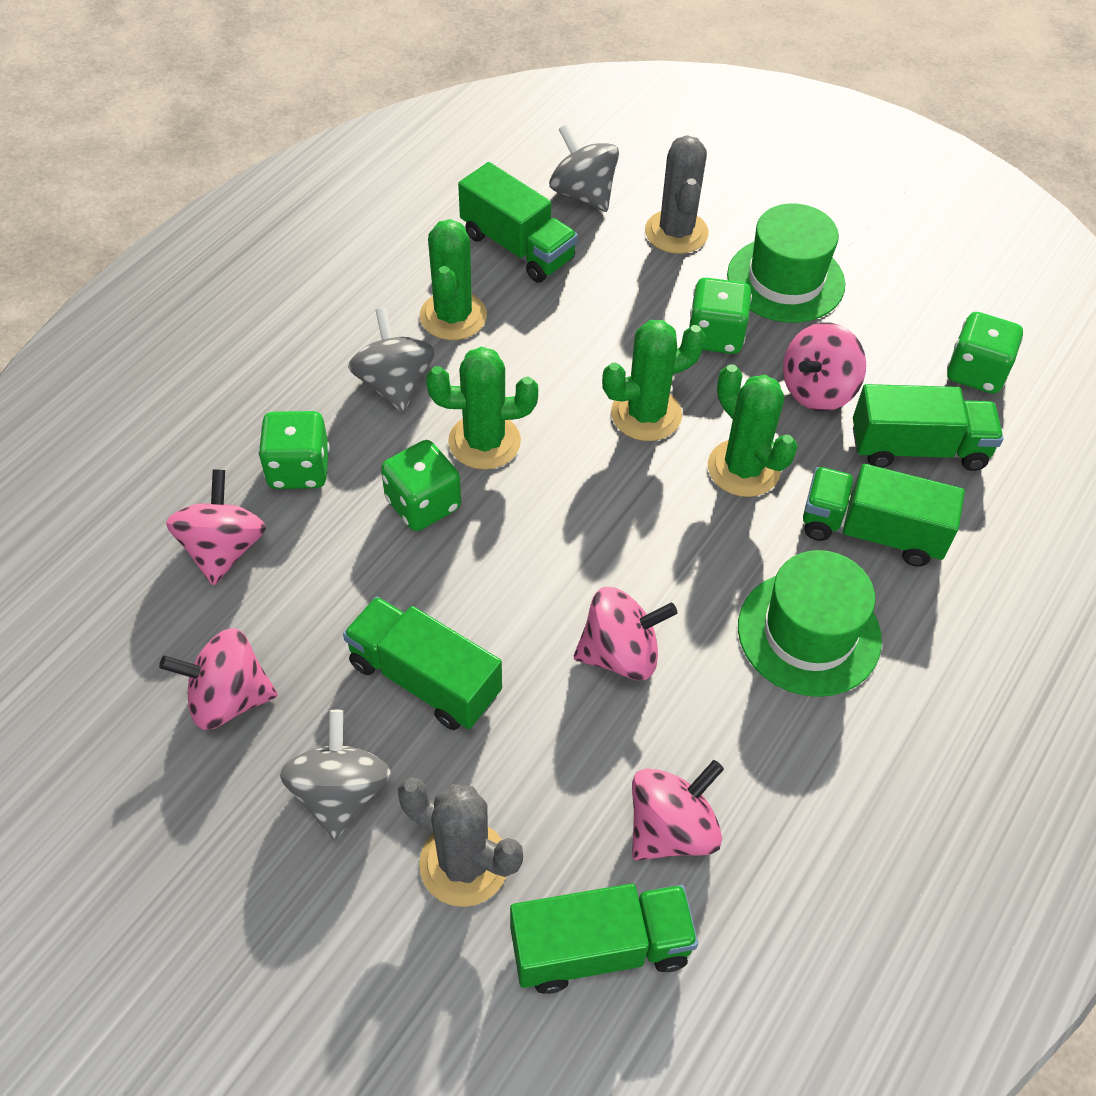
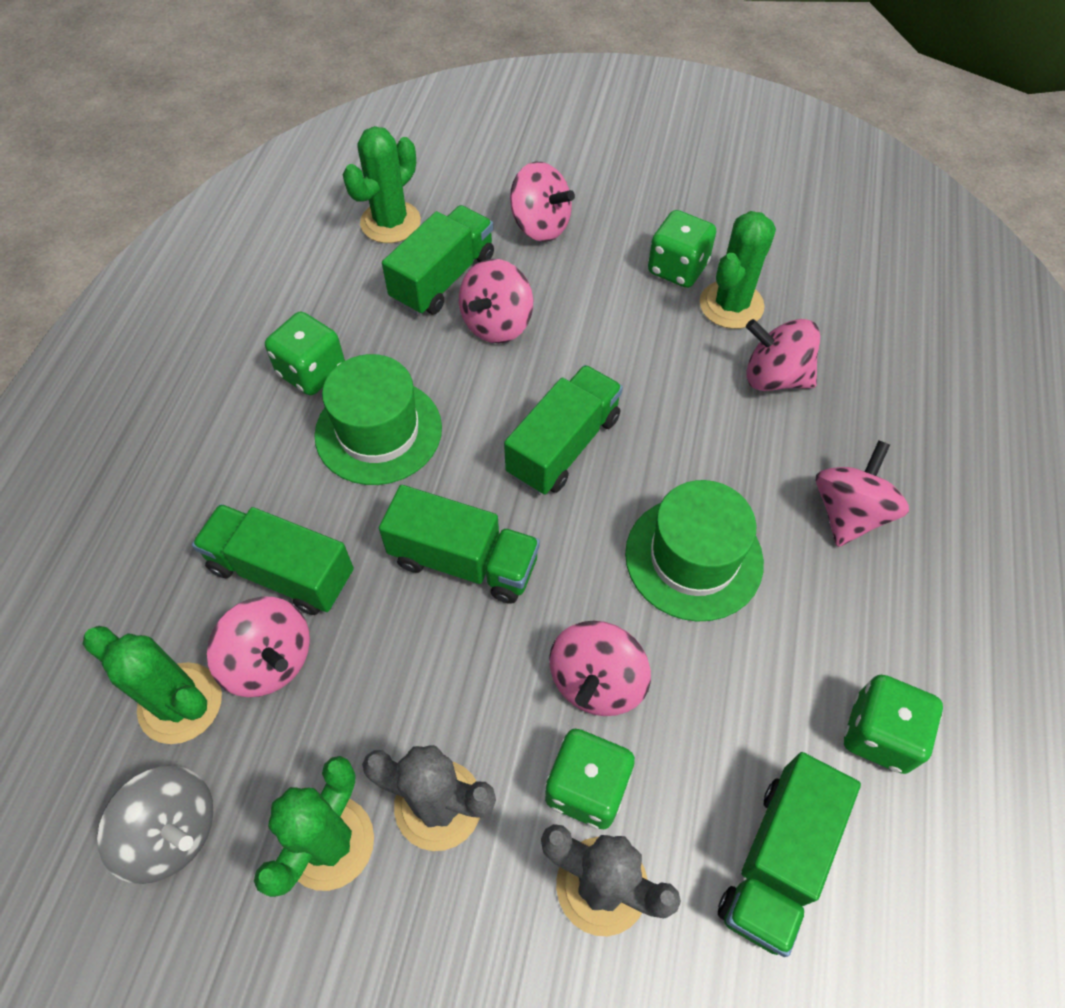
grey spinning top: 3 -> 1
pink spinning top: 5 -> 6

